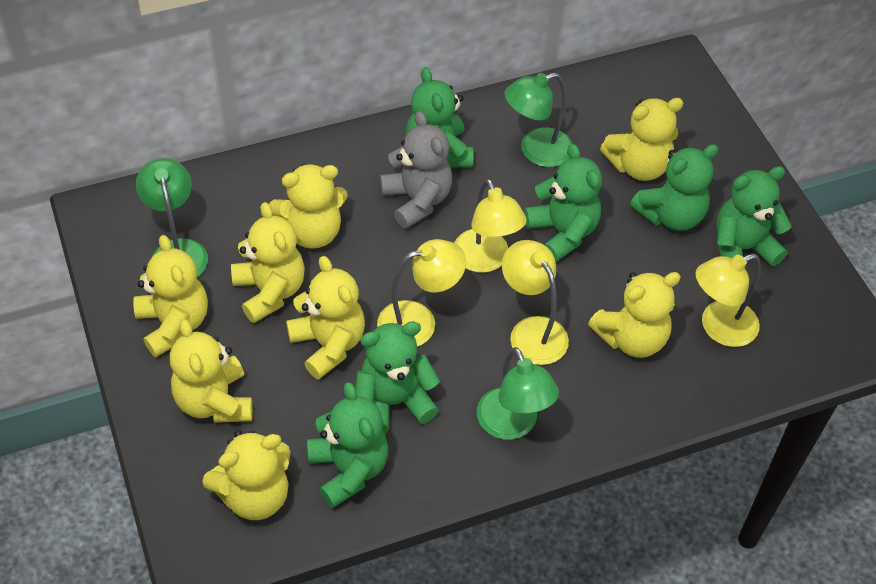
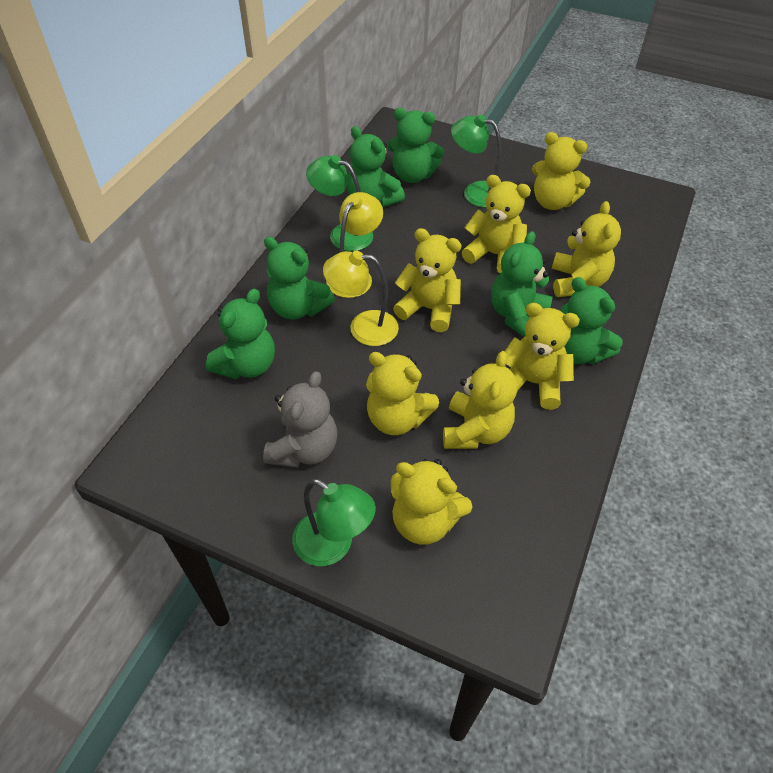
yellow lamp: 4 -> 2

